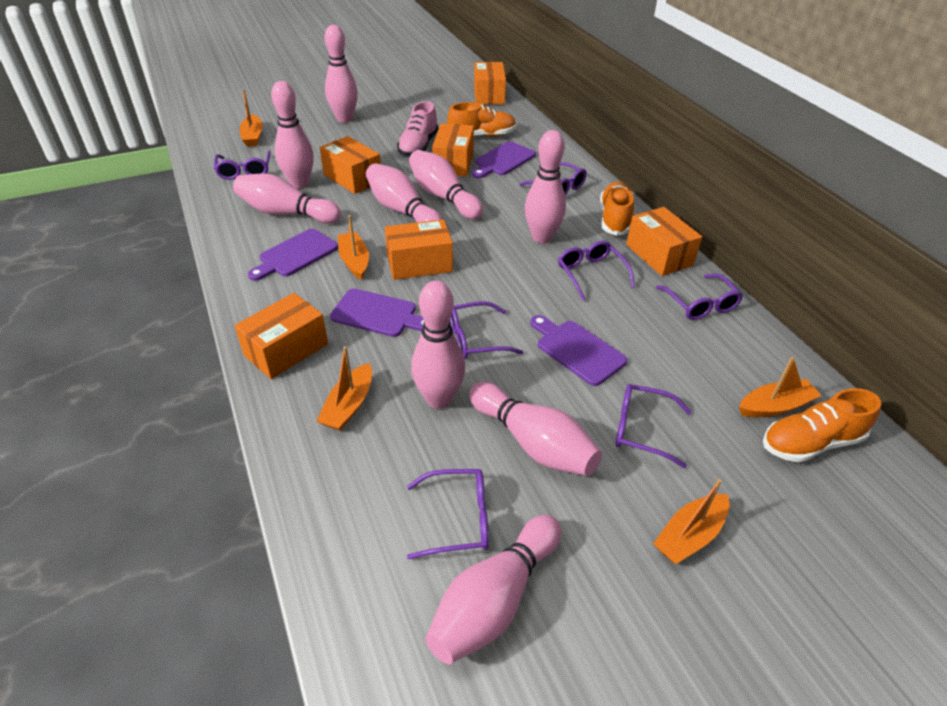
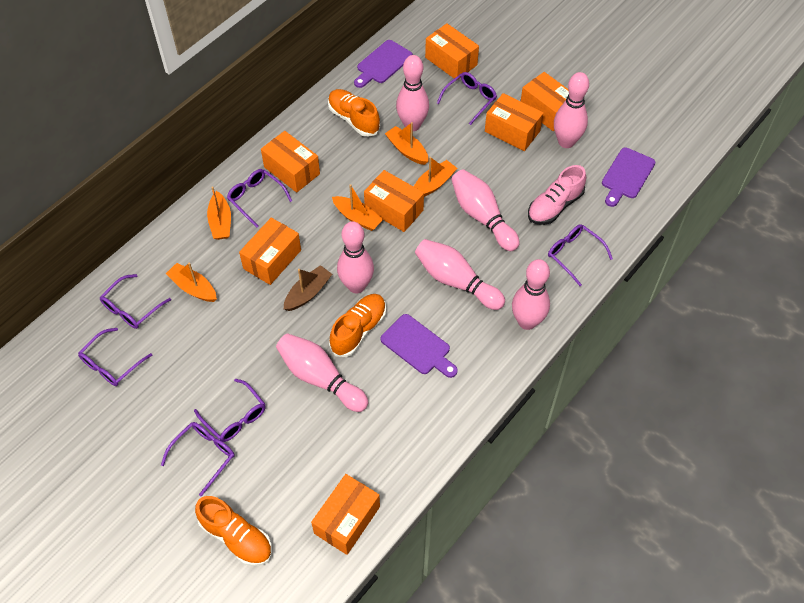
brown boat: 0 -> 1
orange box: 6 -> 7
pink bowling pin: 9 -> 7
purple cutting board: 4 -> 3

